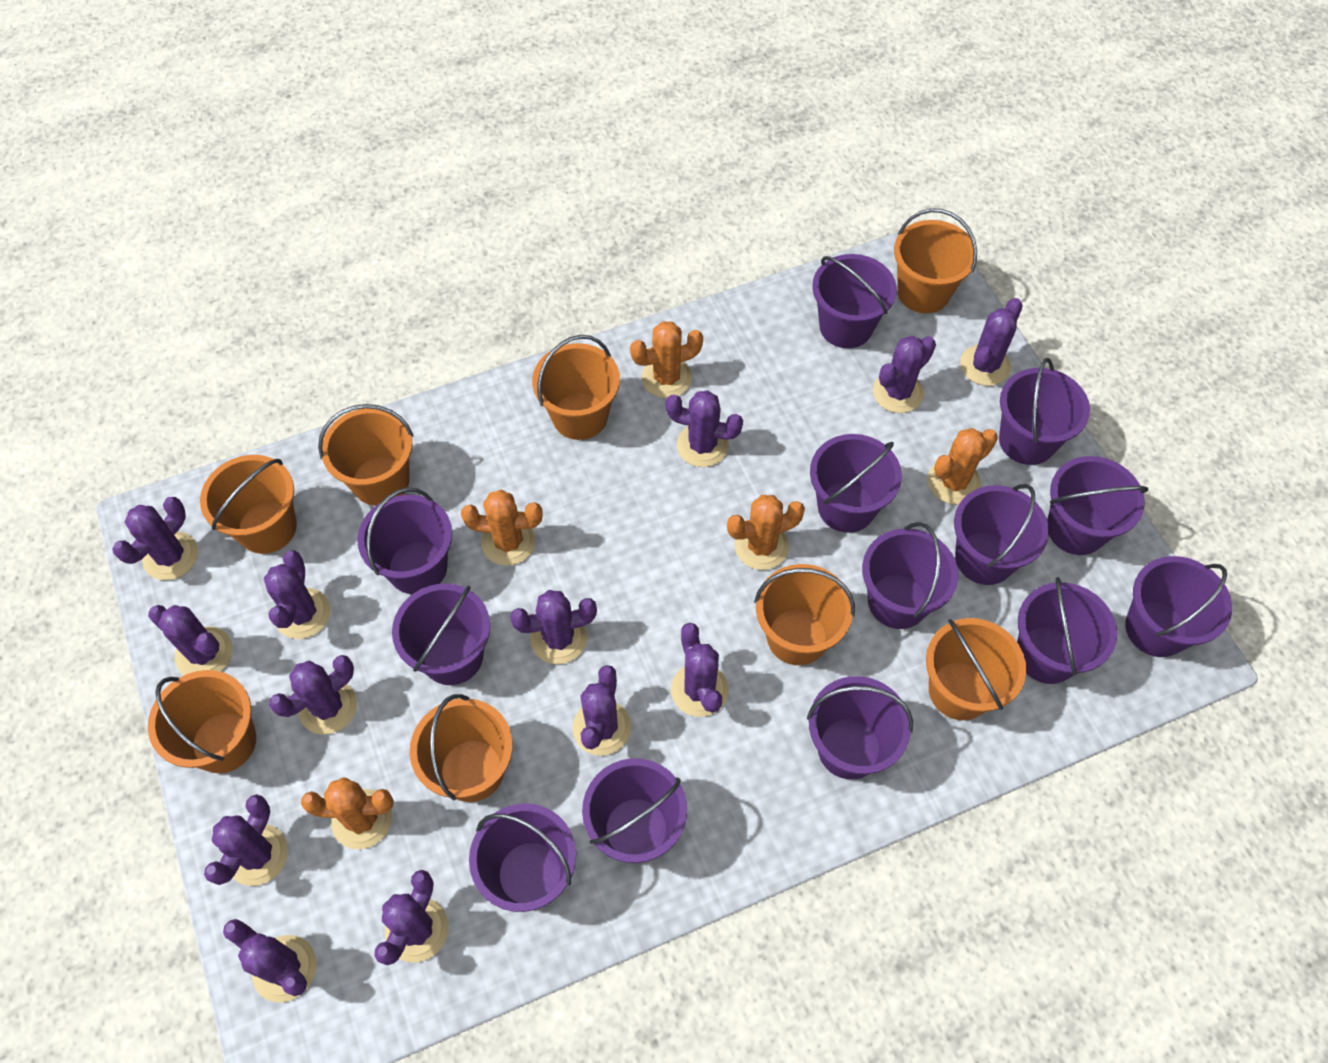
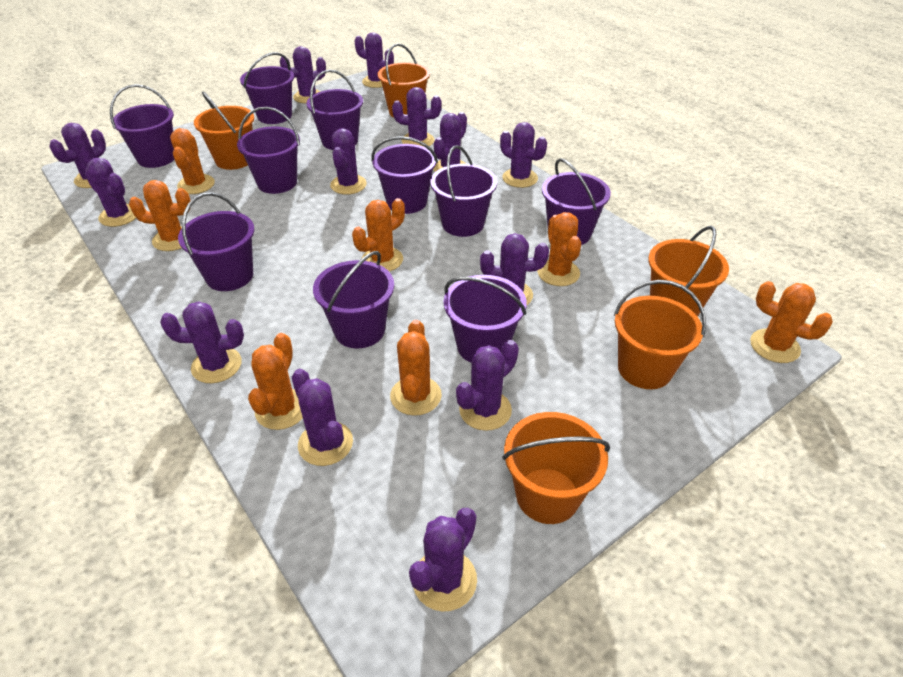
orange bucket: 8 -> 5
orange cactus: 5 -> 7
purple bucket: 13 -> 10

